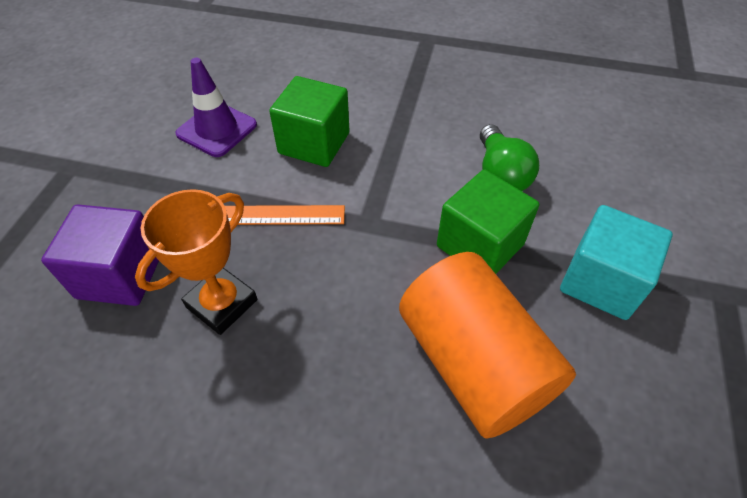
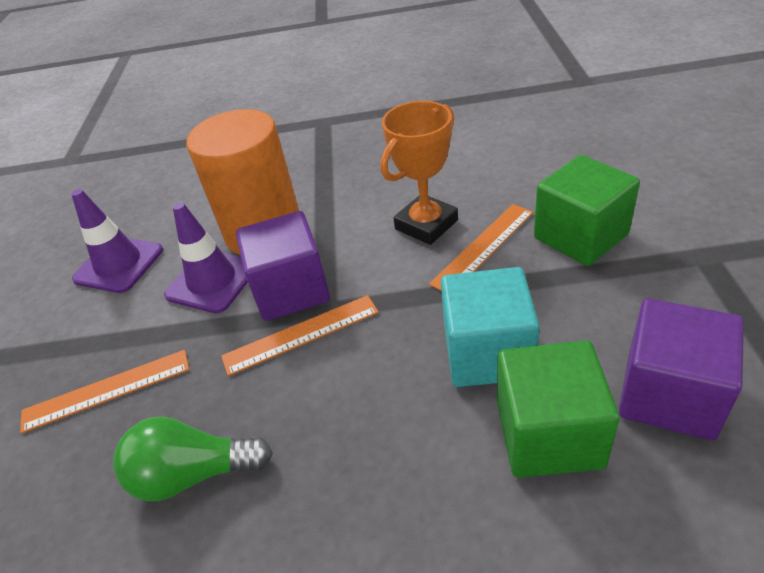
orange ruler: 1 -> 3
purple cube: 1 -> 2
purple traffic cone: 1 -> 2

